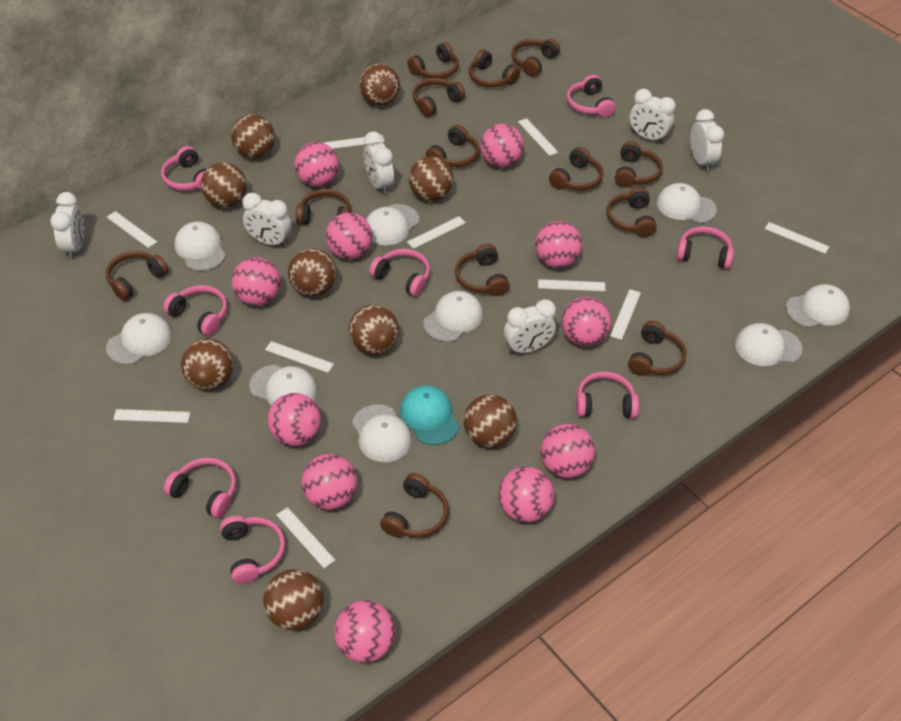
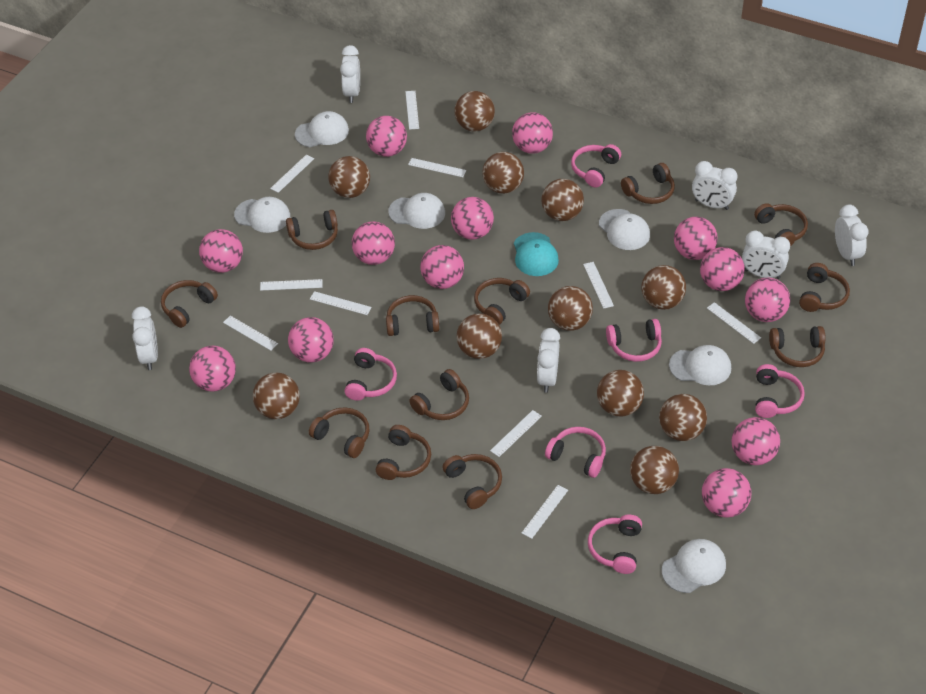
brown ball: 9 -> 11
brown headphones: 13 -> 12
pink ball: 11 -> 13
pink headphones: 8 -> 6
white cap: 9 -> 6

